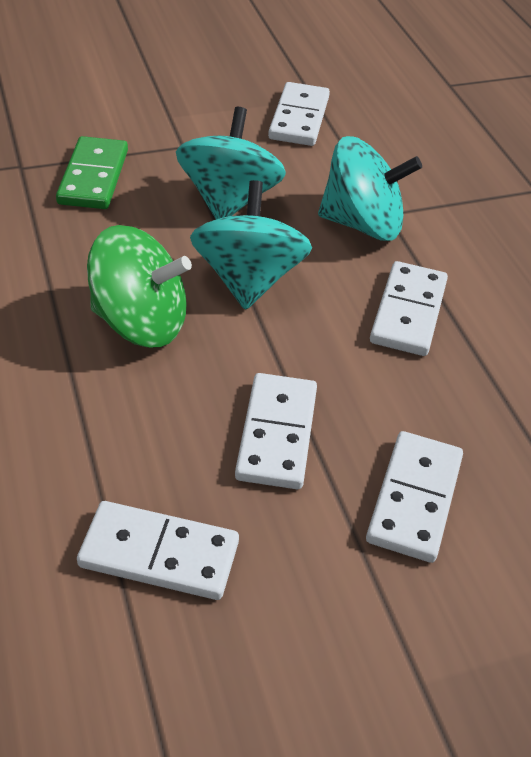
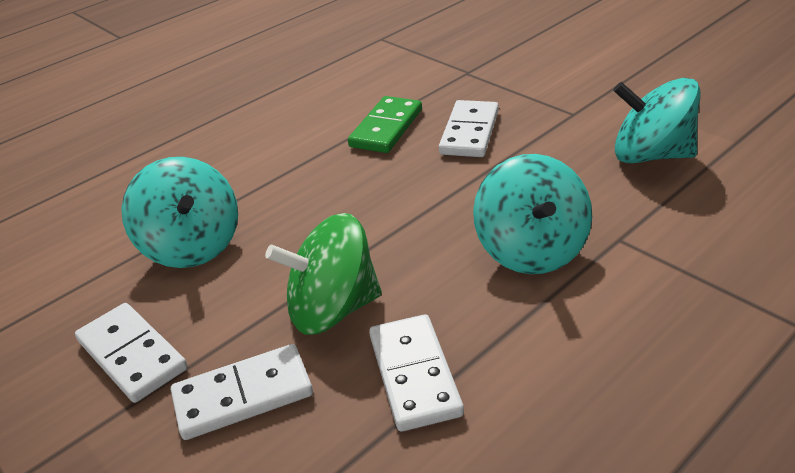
white domino: 5 -> 4

